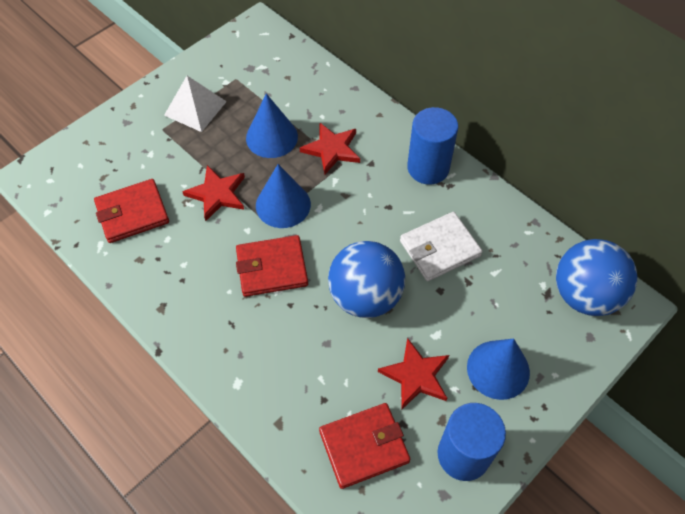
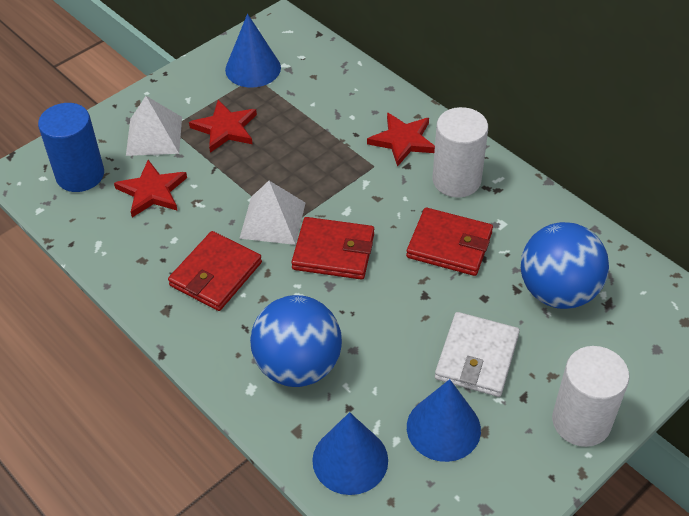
blue cylinder: 2 -> 1
white cylinder: 0 -> 2
white pyramid: 1 -> 2

